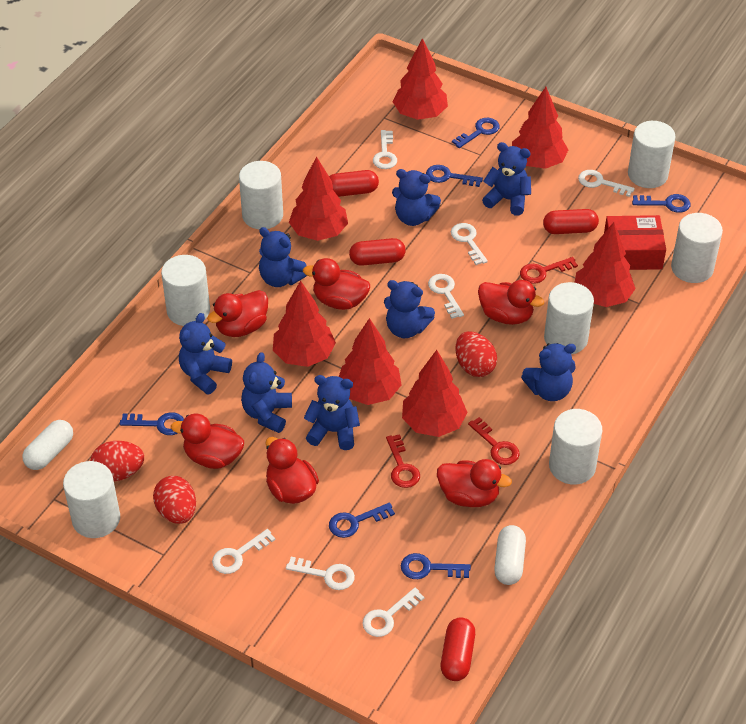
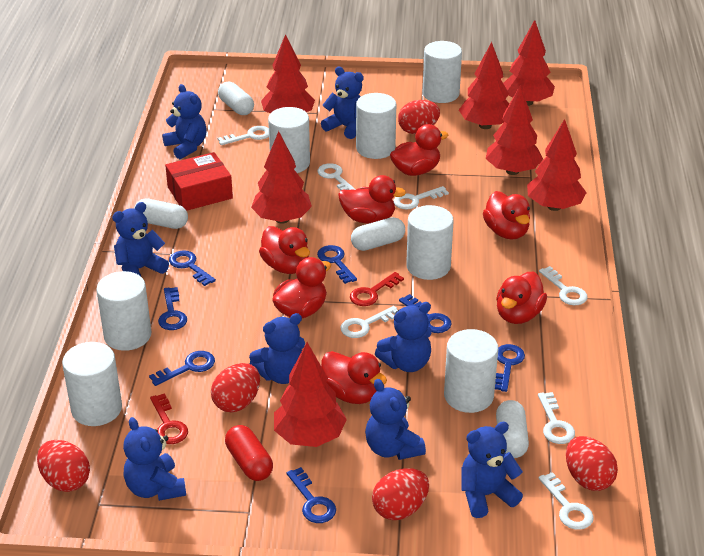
blue key: 6 -> 7
red capsule: 4 -> 1
red duck: 6 -> 7
red egg: 3 -> 5
red key: 3 -> 2
white capsule: 2 -> 4

